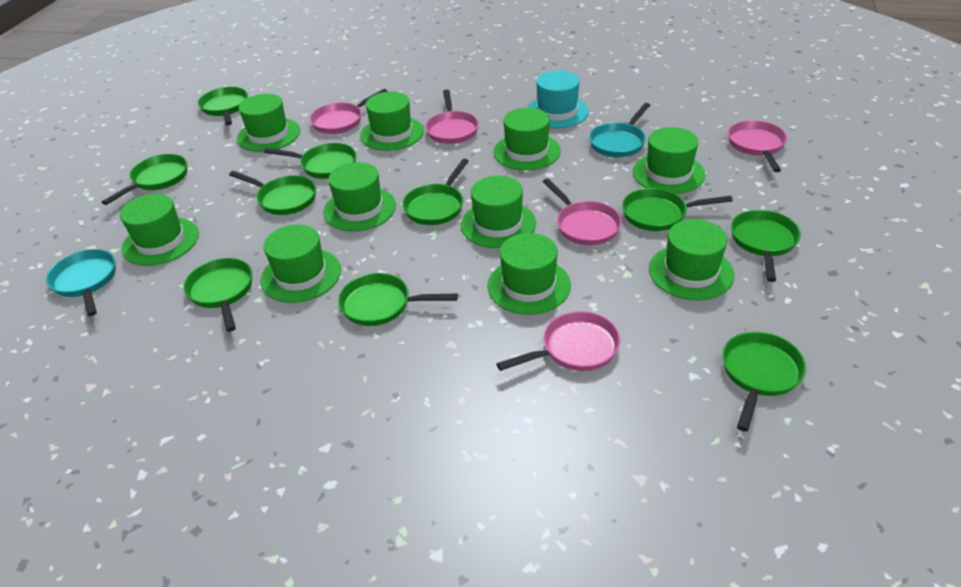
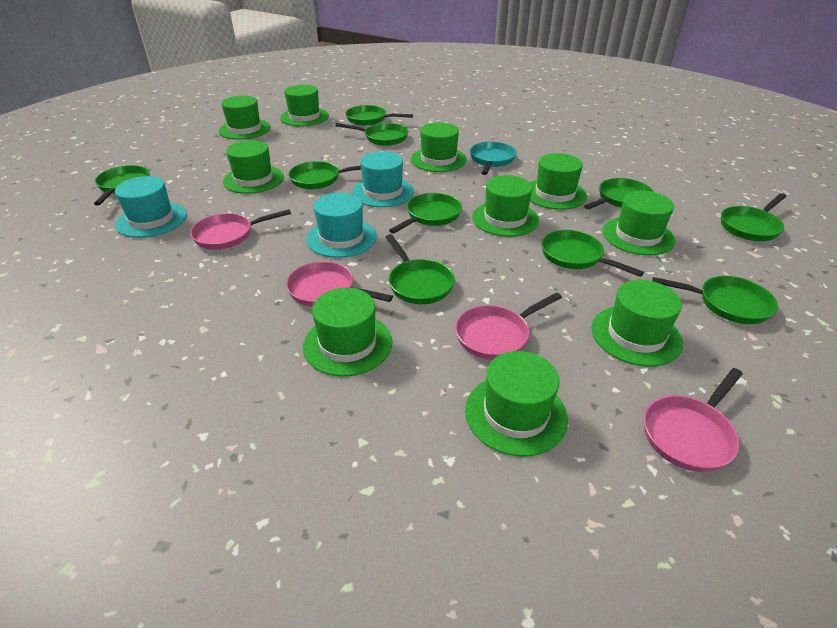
pink pan: 5 -> 4
turquoise hat: 1 -> 3
turquoise pan: 2 -> 1

